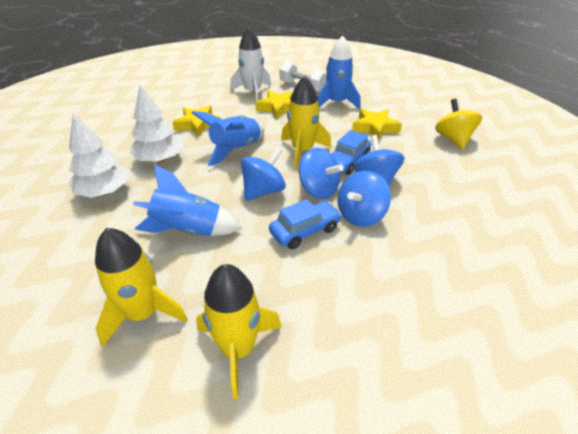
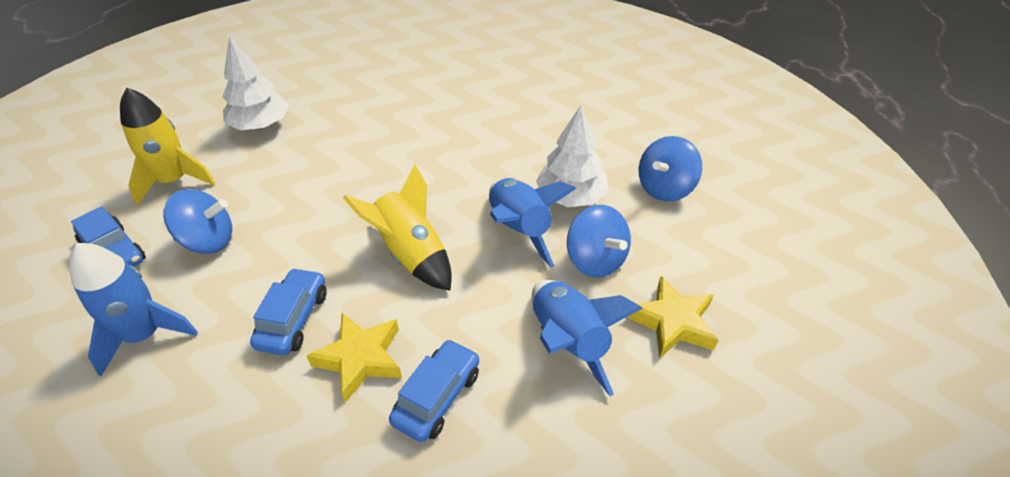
blue car: 2 -> 3
blue spinning top: 4 -> 3
white dumbbell: 1 -> 0
white rocket: 1 -> 0
yellow rocket: 3 -> 2
yellow spinning top: 1 -> 0
yellow star: 3 -> 2

